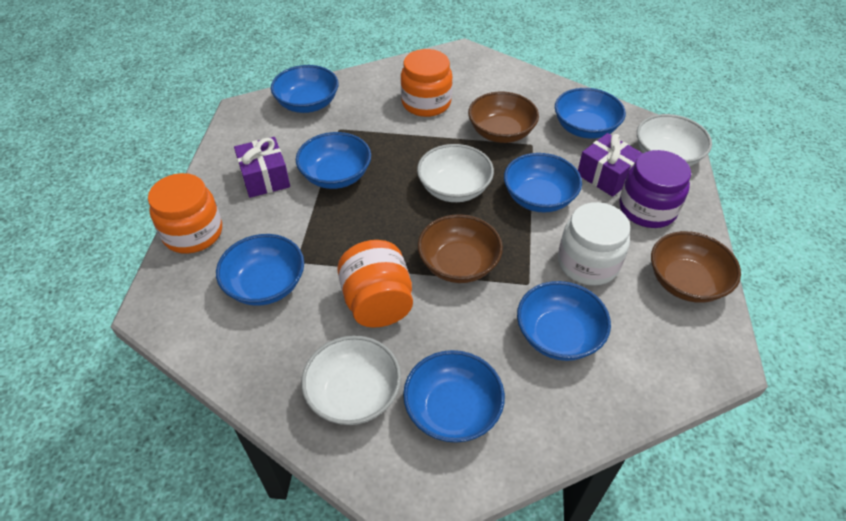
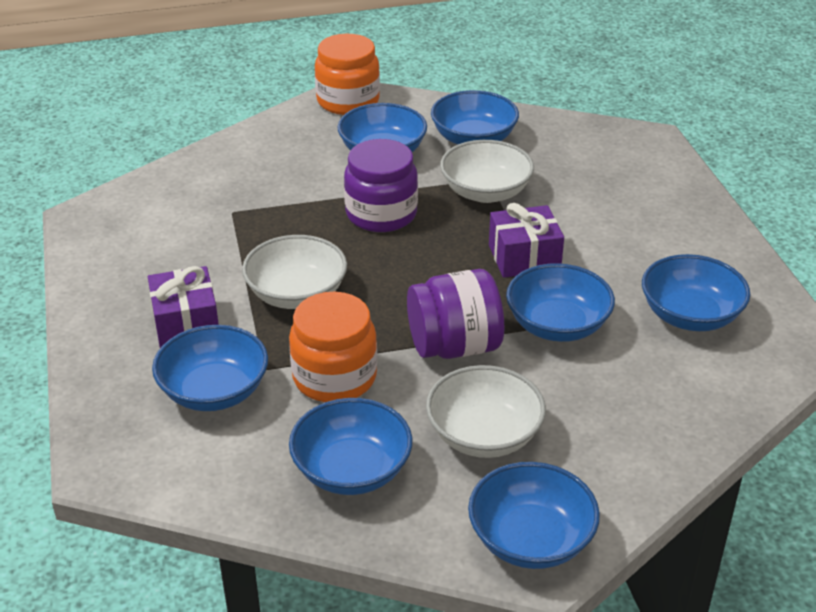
brown bowl: 3 -> 0
orange jar: 3 -> 2
purple jar: 1 -> 2
white jar: 1 -> 0

